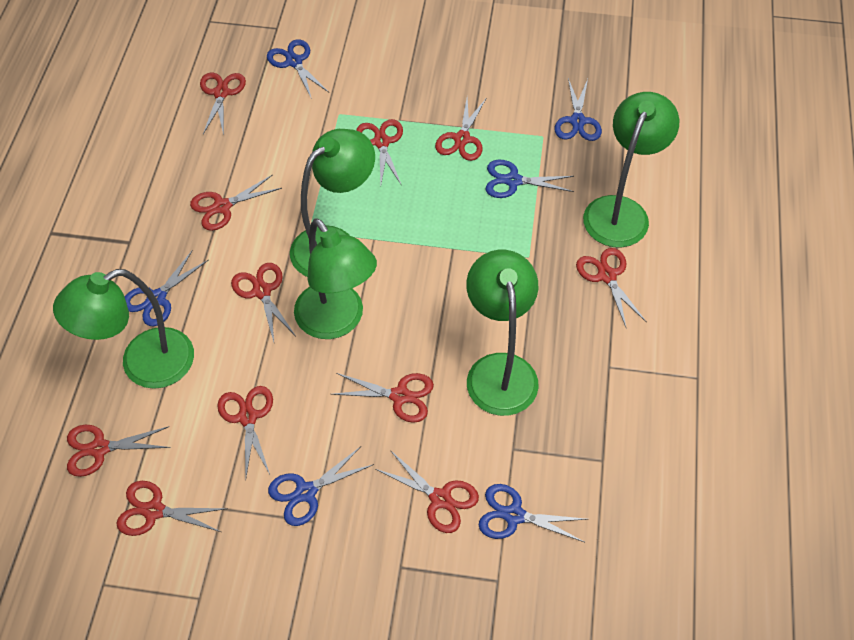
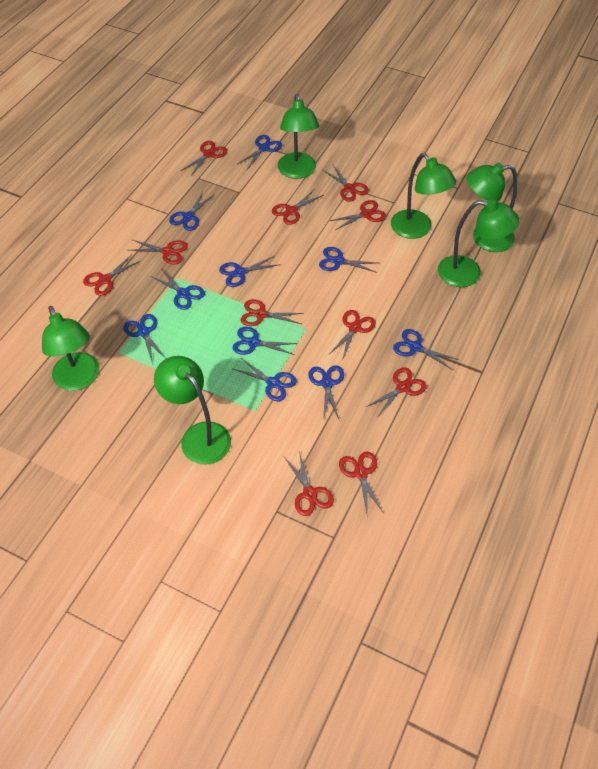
blue scissors: 6 -> 10
green lamp: 5 -> 6

